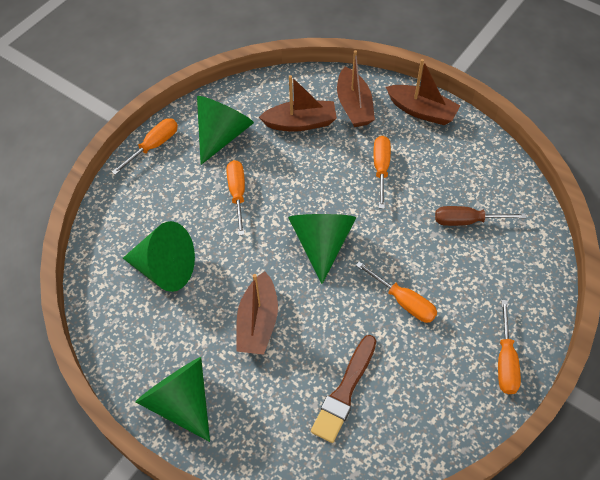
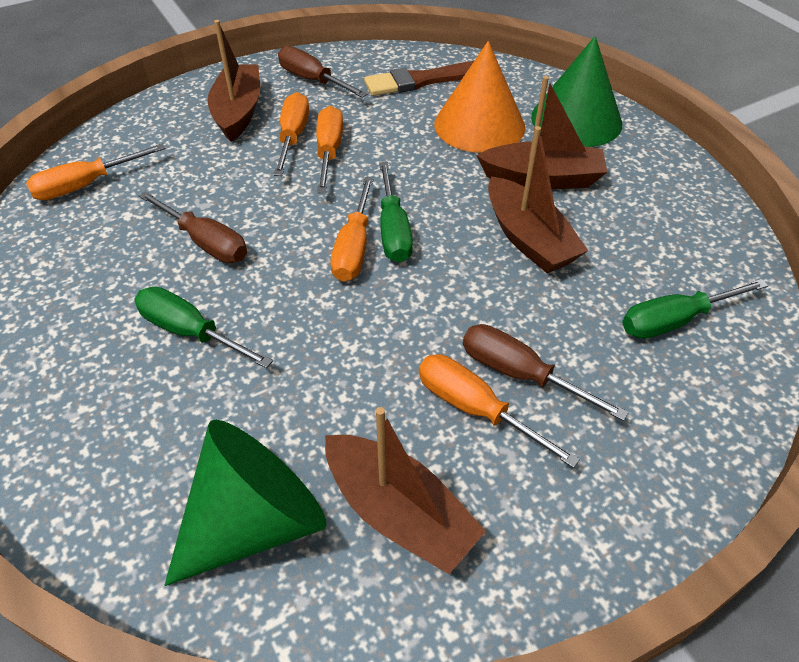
brown screwdriver: 1 -> 3
green cone: 4 -> 2
green screwdriver: 0 -> 3
orange cone: 0 -> 1

